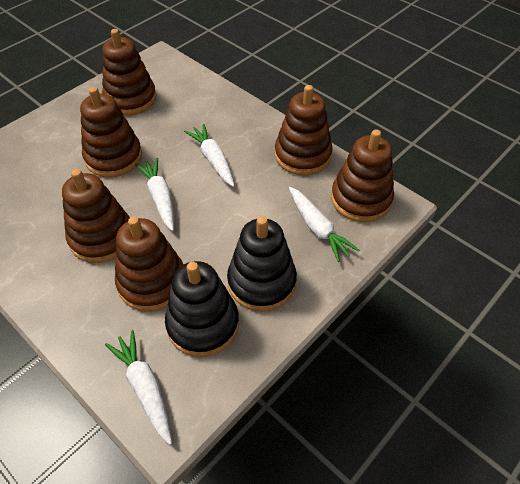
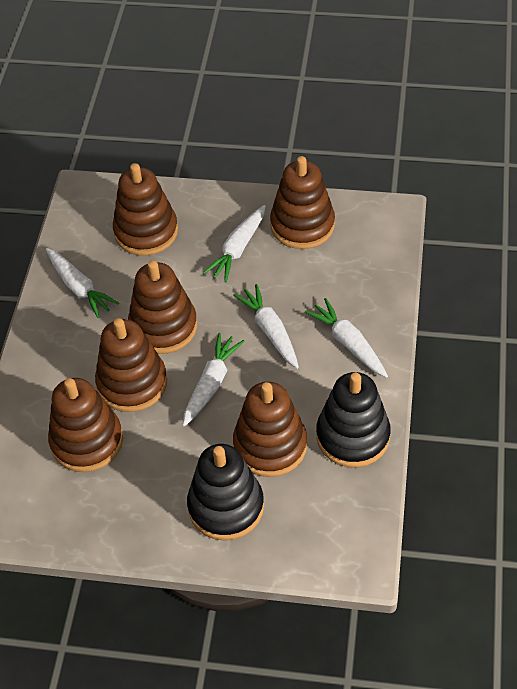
white carrot: 4 -> 5

